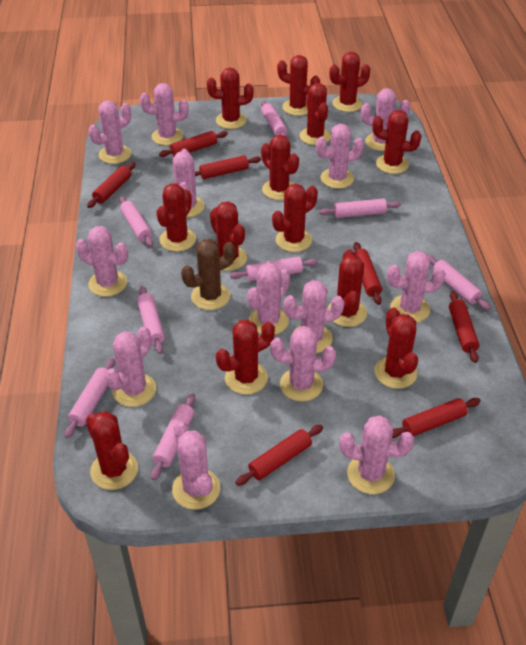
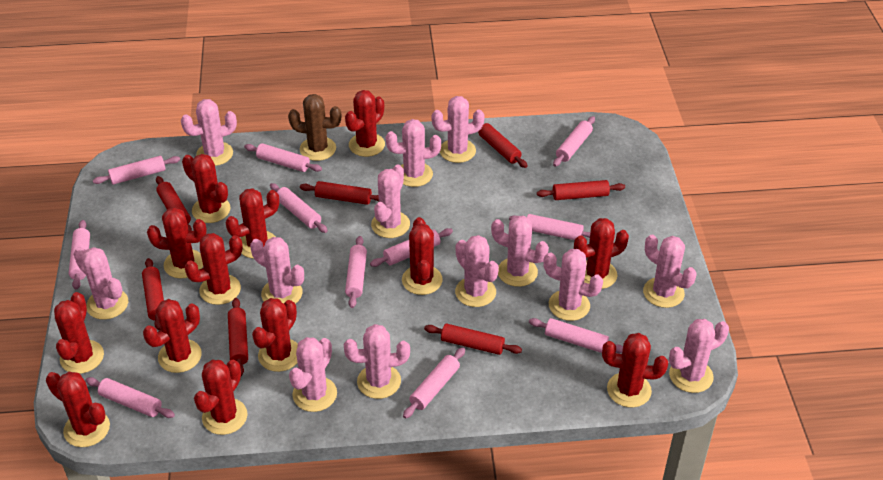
pink rolling pin: 8 -> 11

